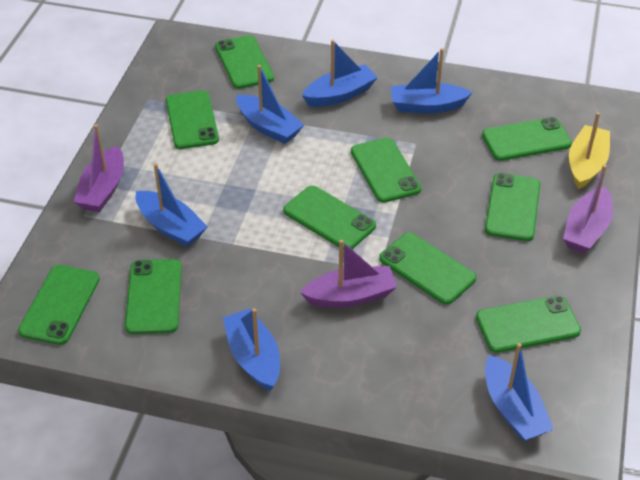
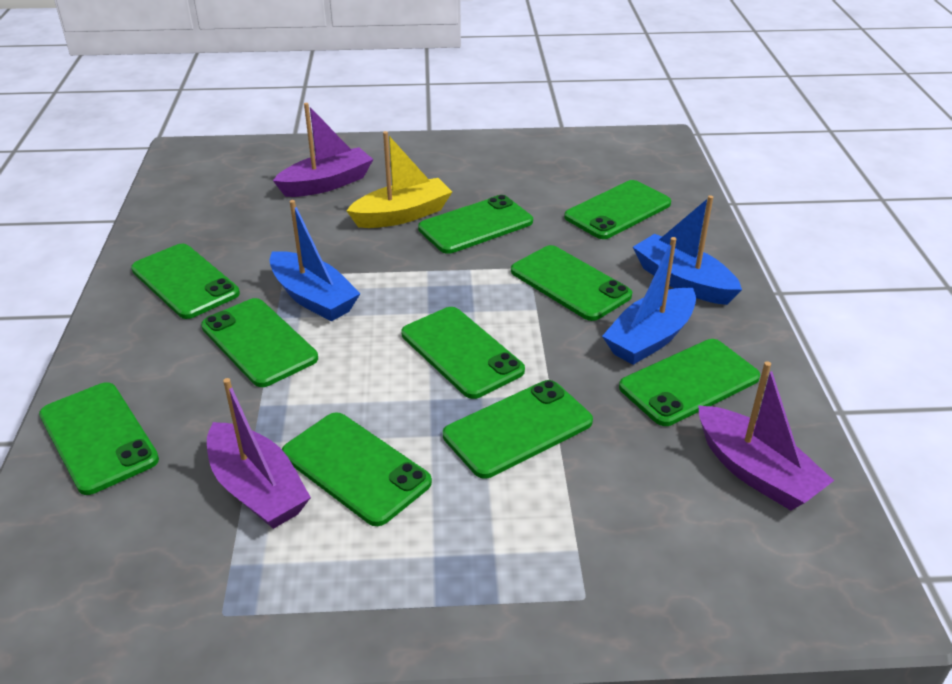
blue boat: 6 -> 3

